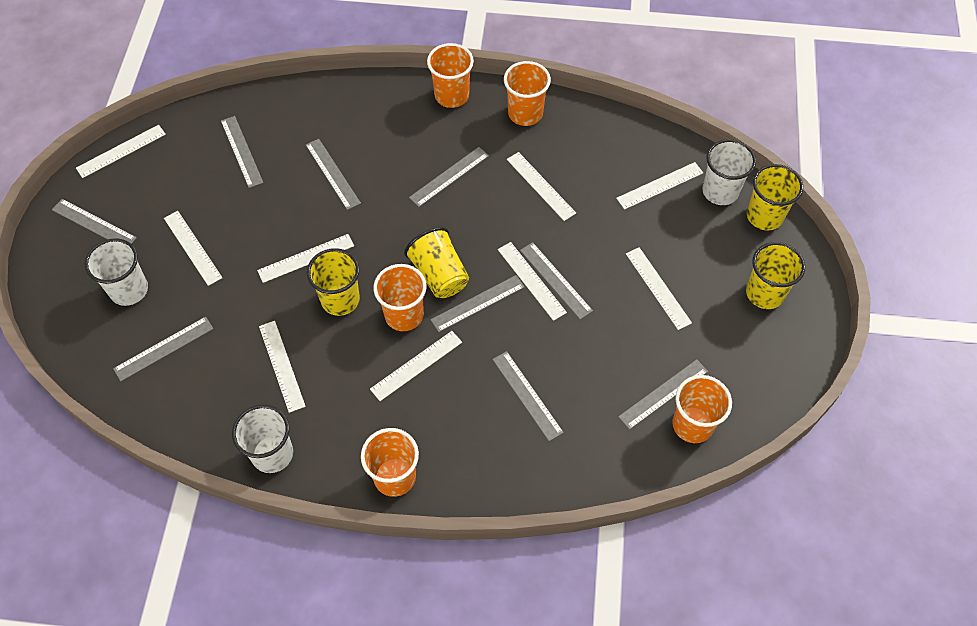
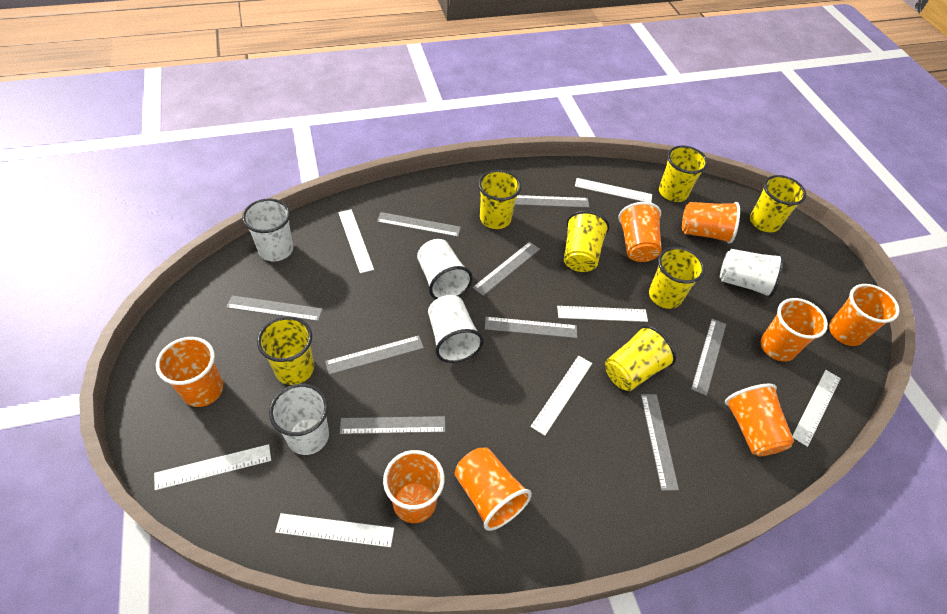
orange cup: 5 -> 8
white cup: 3 -> 5
white ruler: 9 -> 7
yellow cup: 4 -> 7

